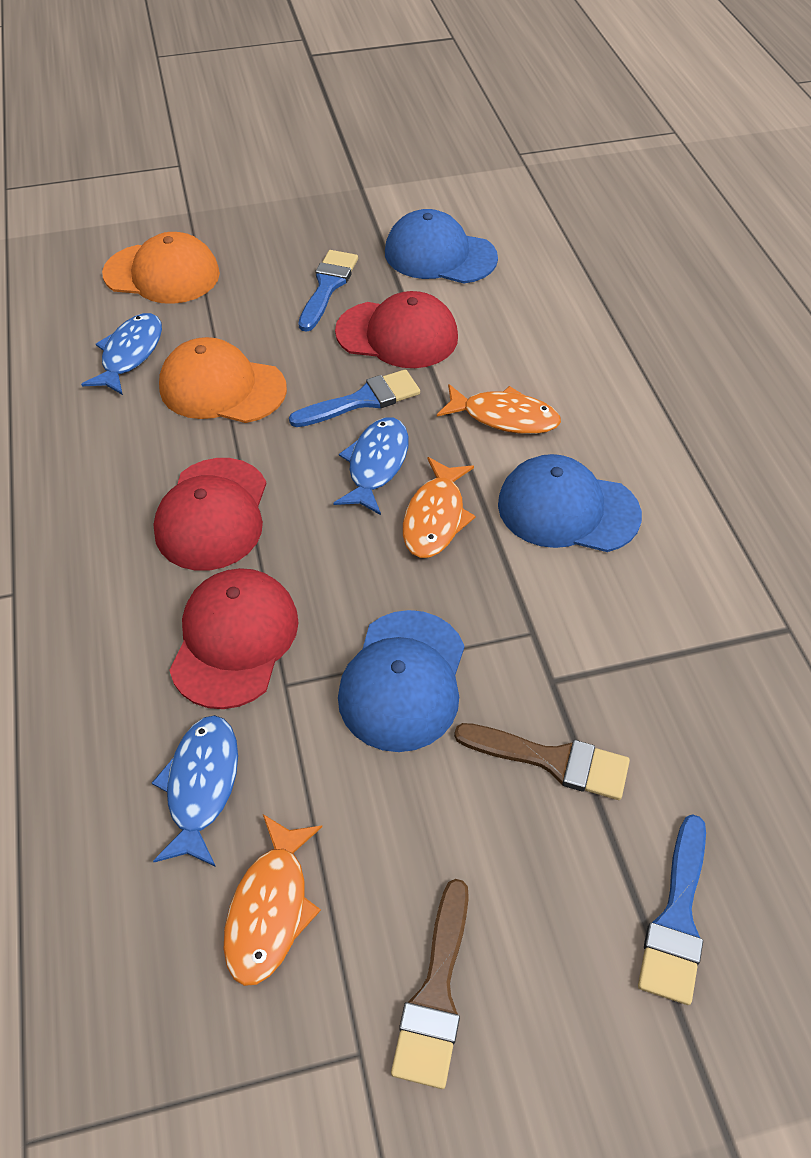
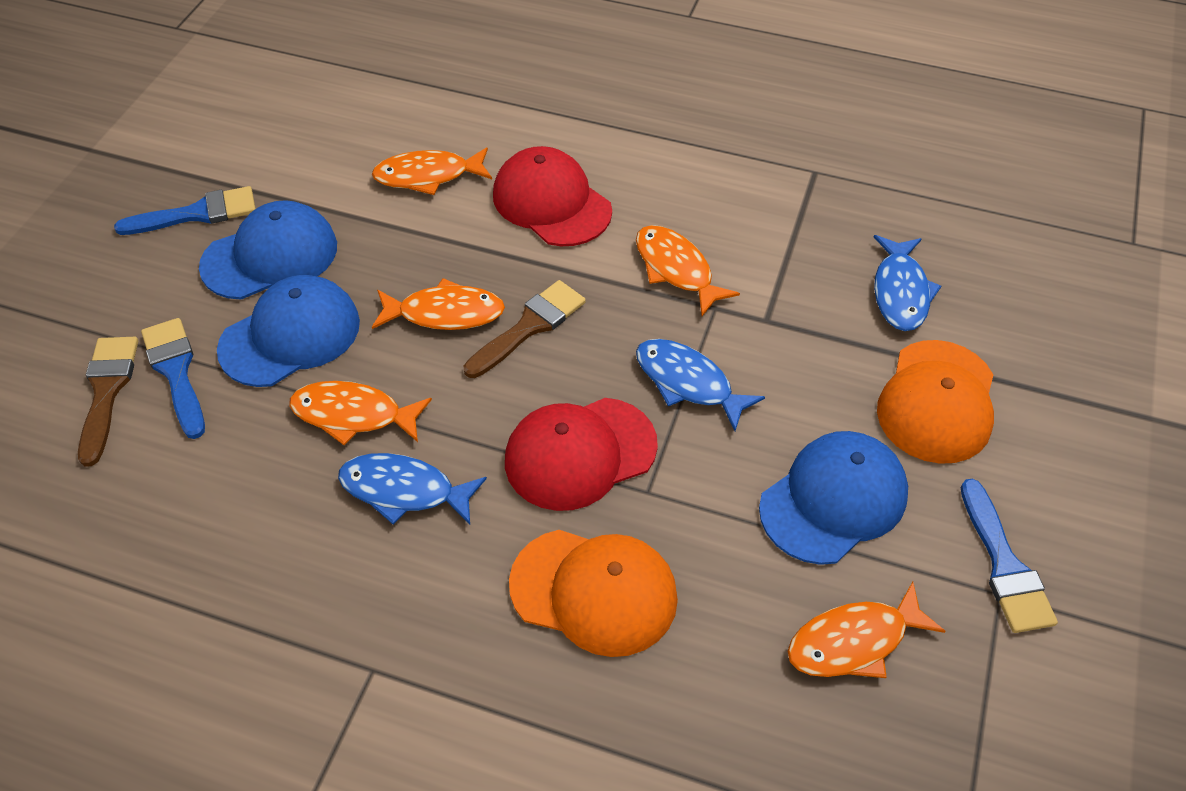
orange fish: 3 -> 5
red cap: 3 -> 2

